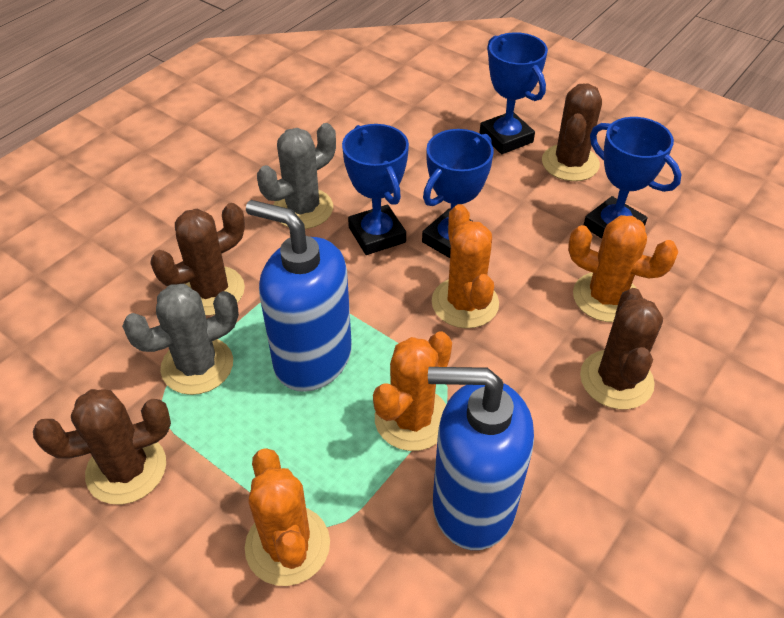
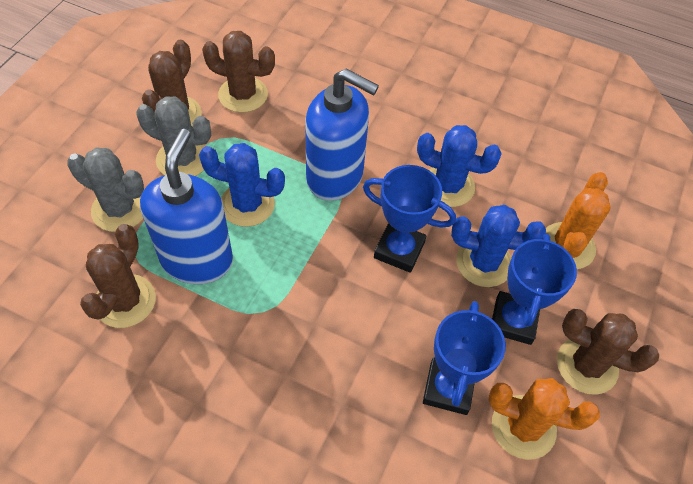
blue cactus: 0 -> 3
blue trophy: 4 -> 3
orange cactus: 4 -> 2

